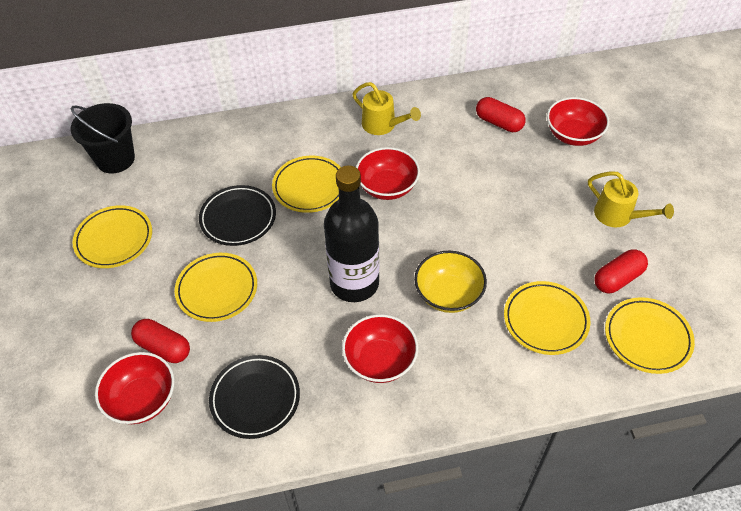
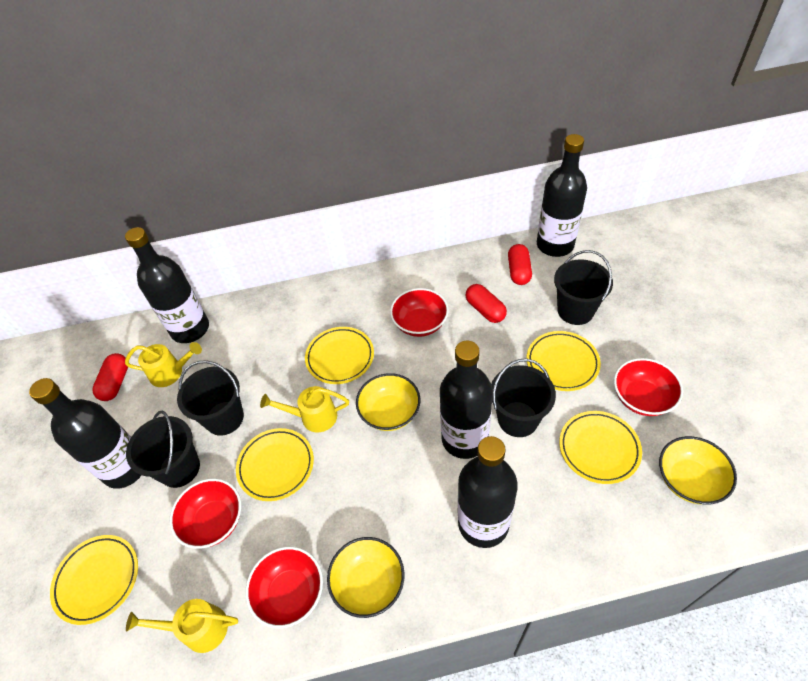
black bottle: 1 -> 5
black bucket: 1 -> 4
black plate: 2 -> 0
yellow bowl: 1 -> 3
yellow watering can: 2 -> 3

